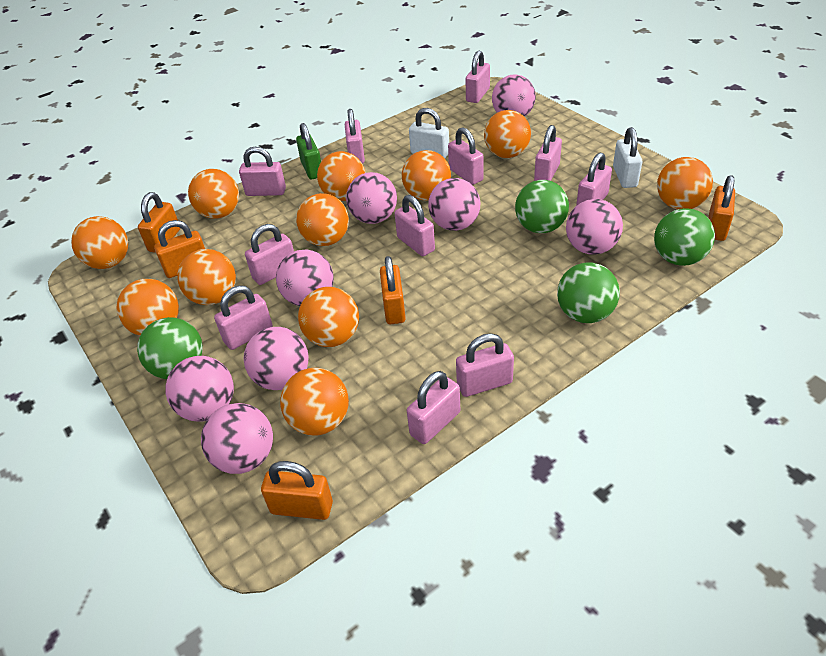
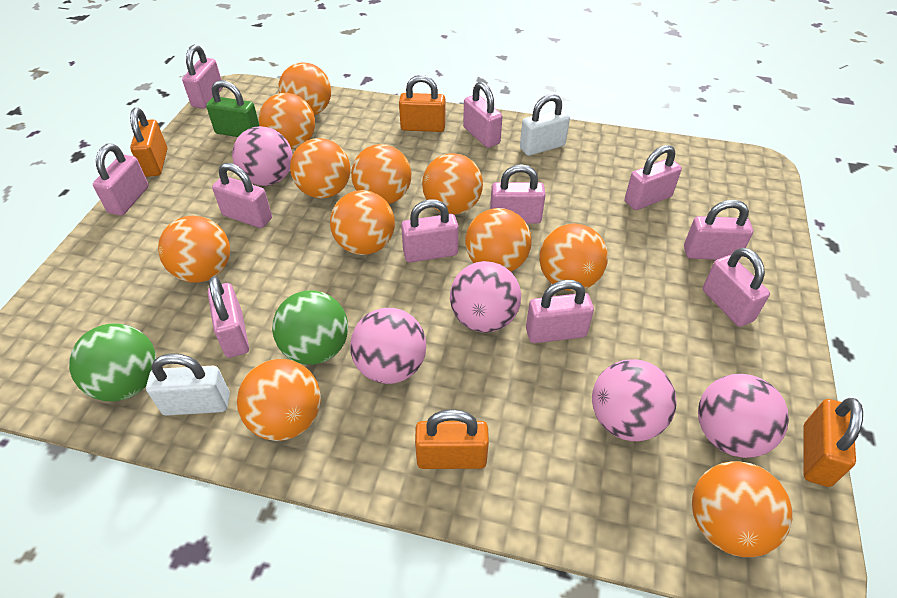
green ball: 4 -> 2
orange padlock: 5 -> 4
pink ball: 8 -> 5

